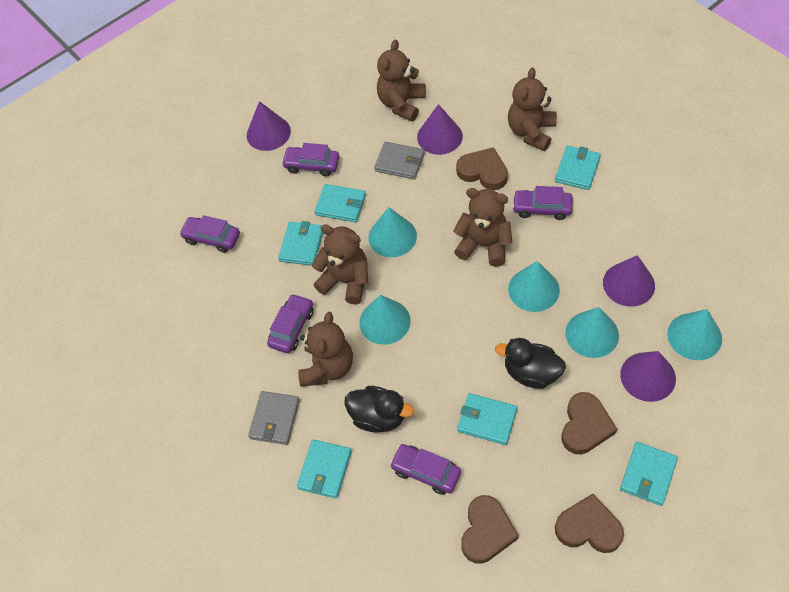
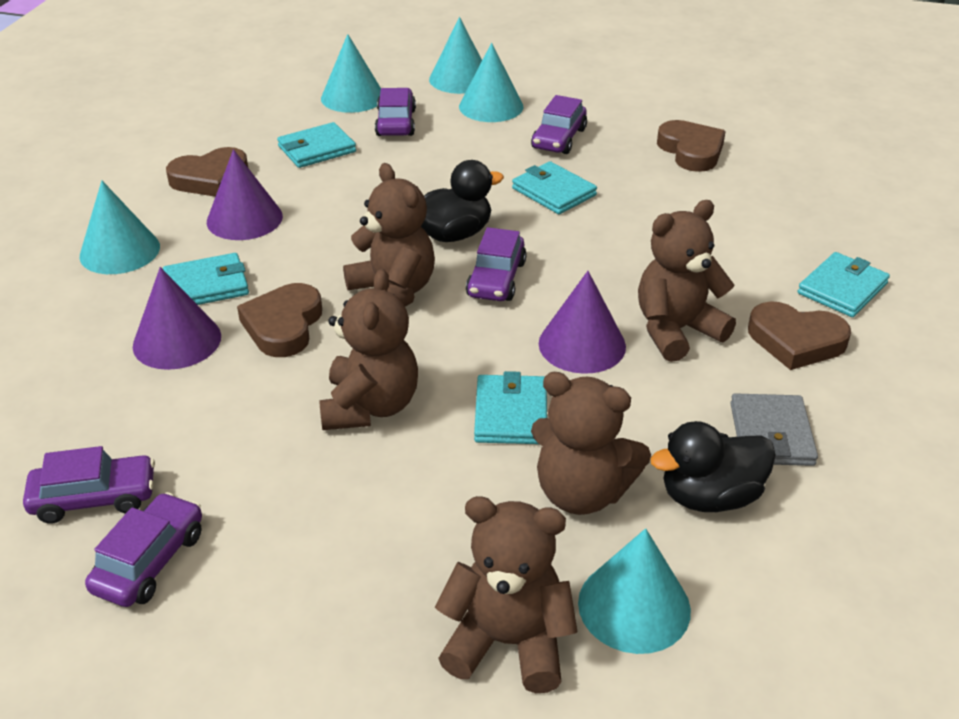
grey wallet: 2 -> 1
purple cone: 4 -> 3
turquoise wallet: 6 -> 5

